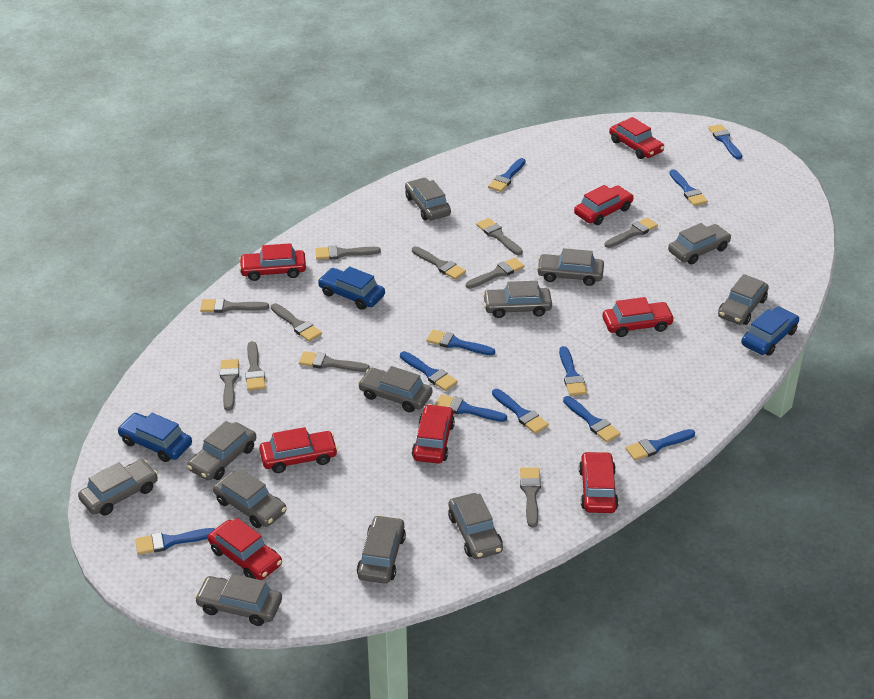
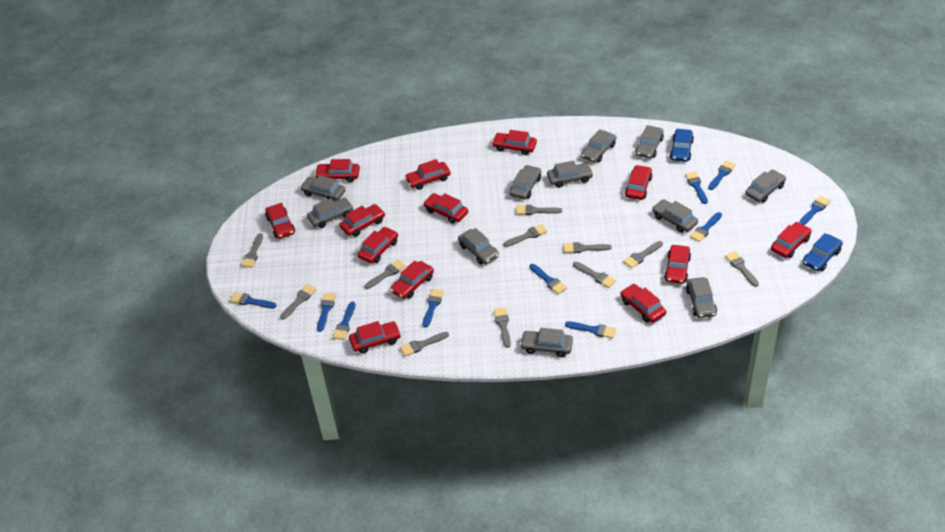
blue brush: 11 -> 10
blue car: 3 -> 2
grey car: 12 -> 11
red car: 8 -> 13

